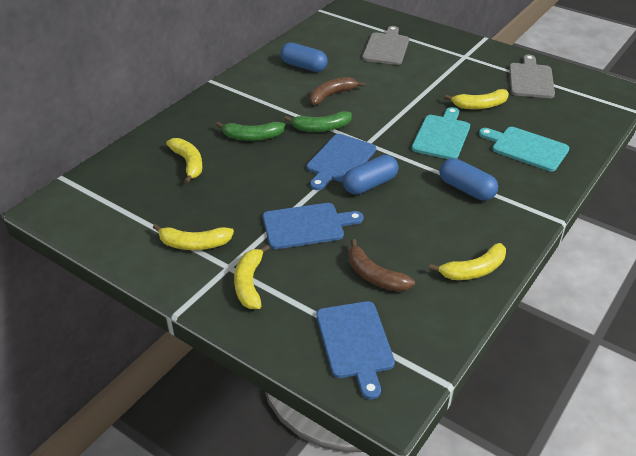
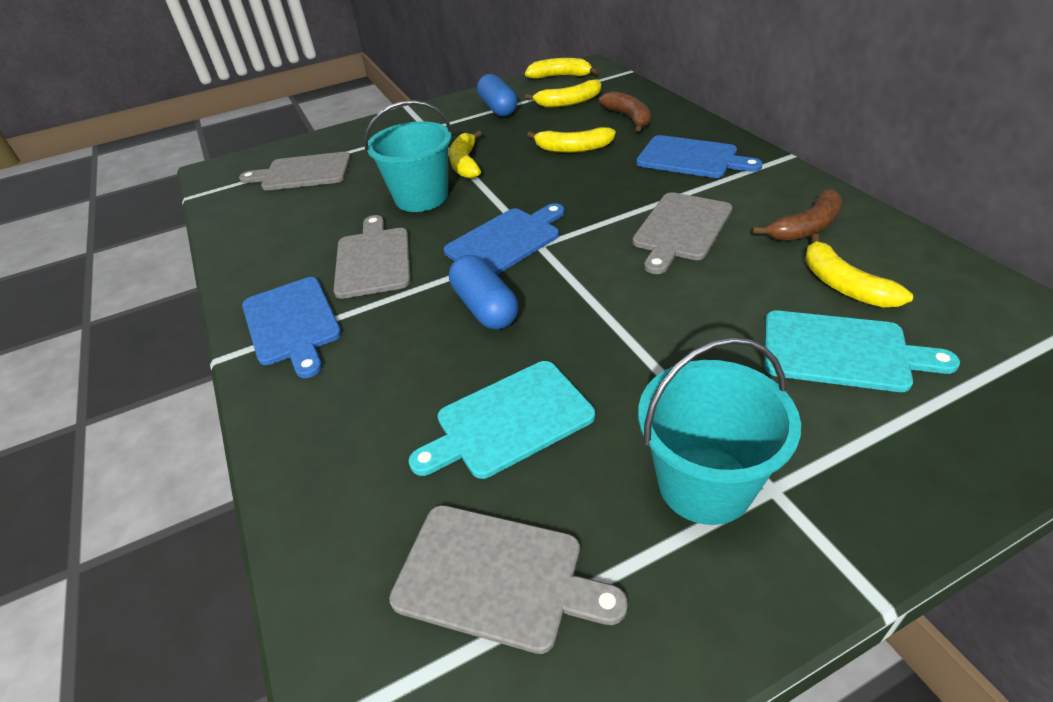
blue capsule: 3 -> 2
green banana: 2 -> 0
grey cutting board: 2 -> 4
turquoise bucket: 0 -> 2

